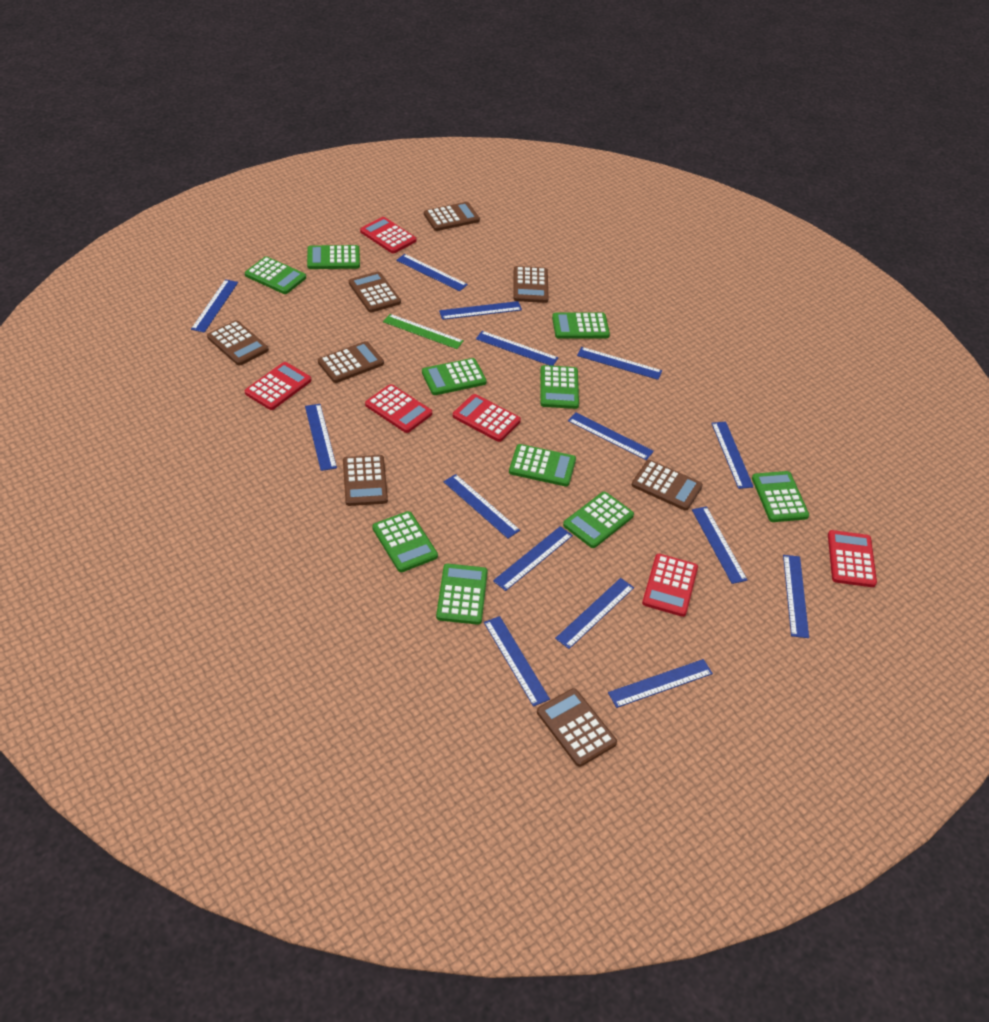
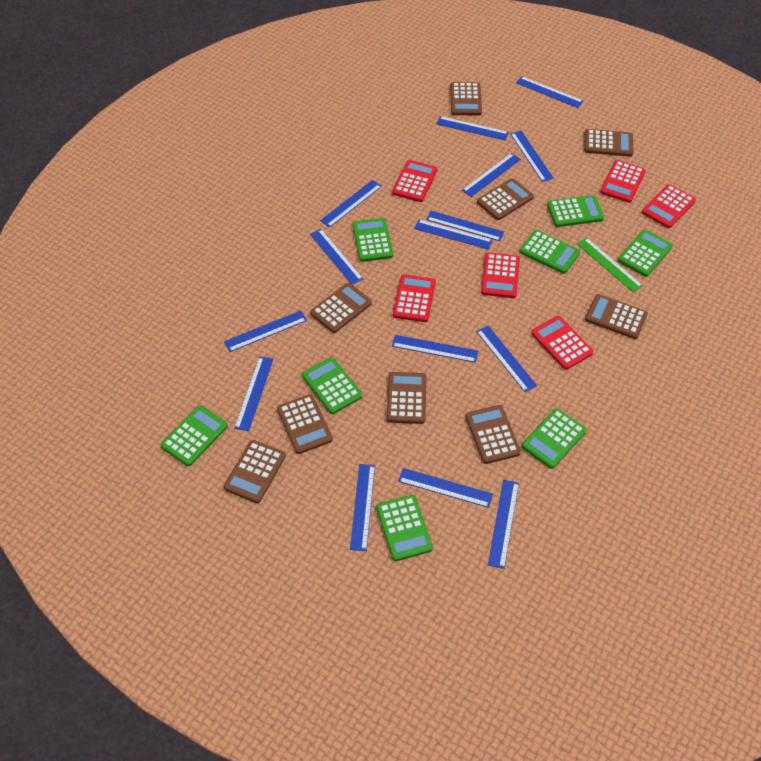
brown calculator: 8 -> 9
green calculator: 10 -> 8

